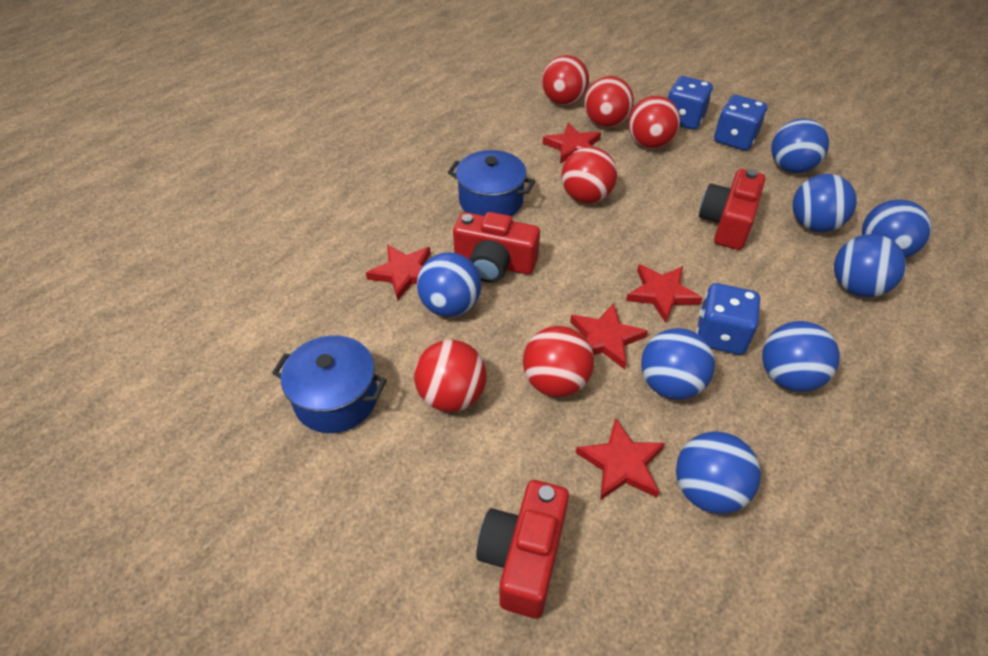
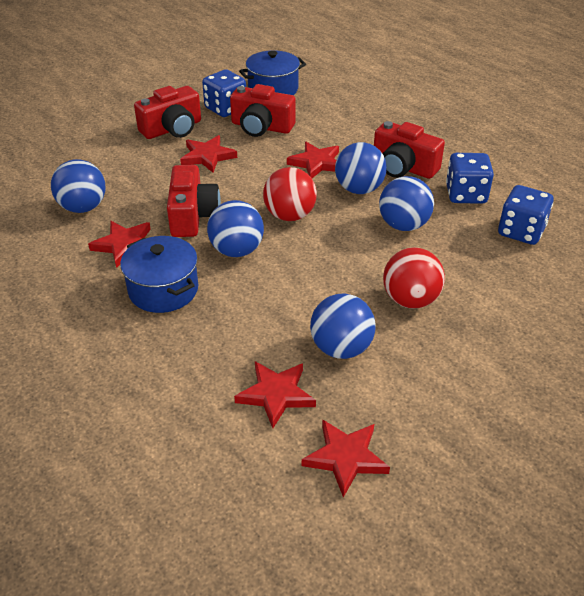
blue ball: 8 -> 5
red ball: 6 -> 2
red camera: 3 -> 4

